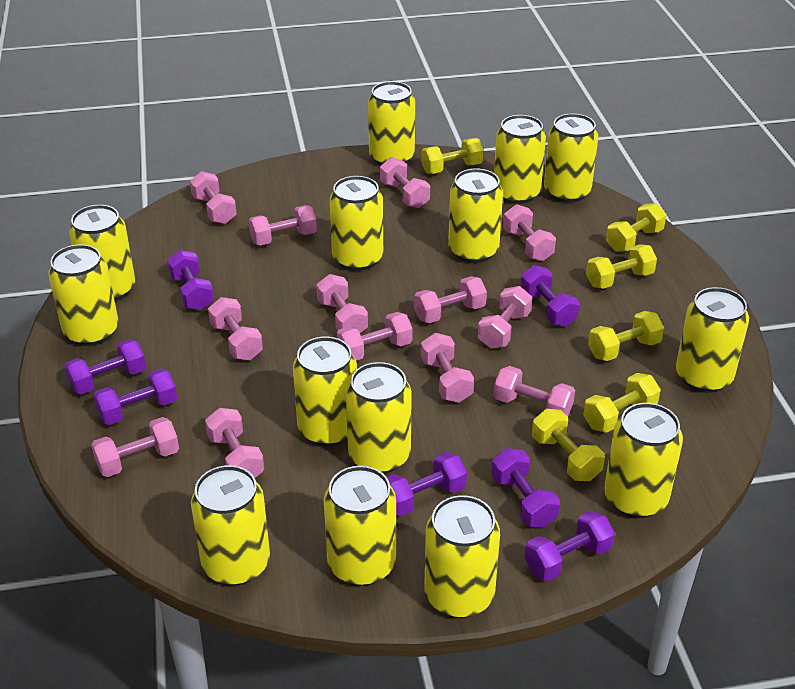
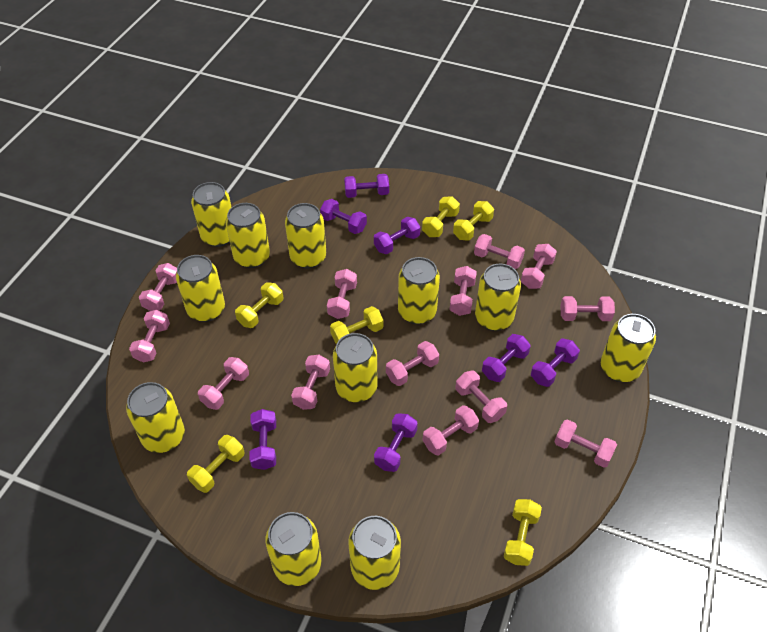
yellow can: 14 -> 11

